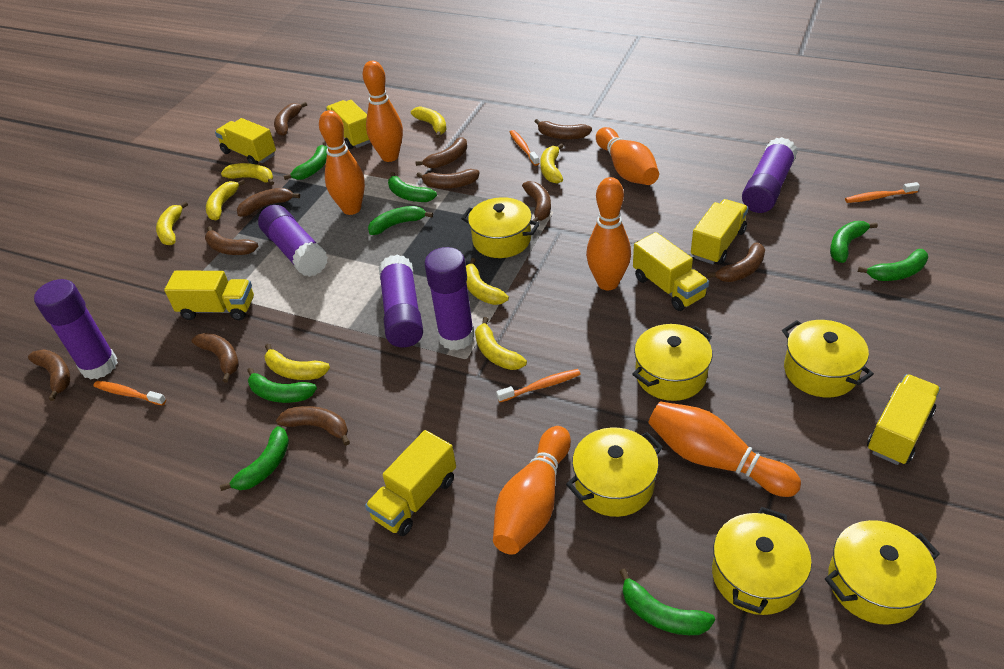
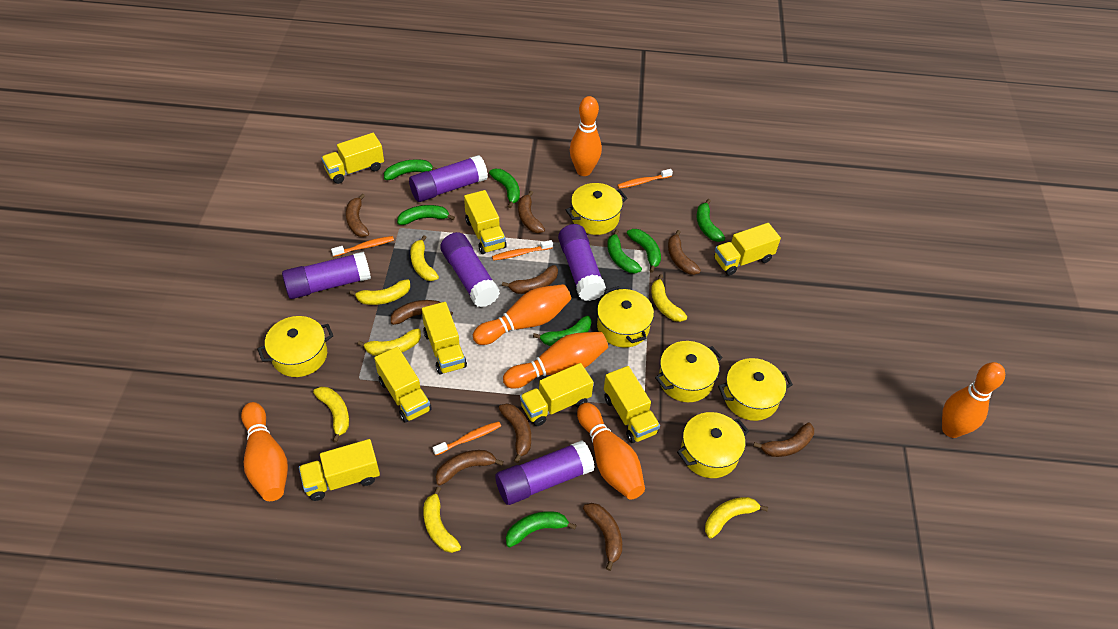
brown banana: 11 -> 9
yellow banana: 8 -> 7
yellow truck: 7 -> 8

